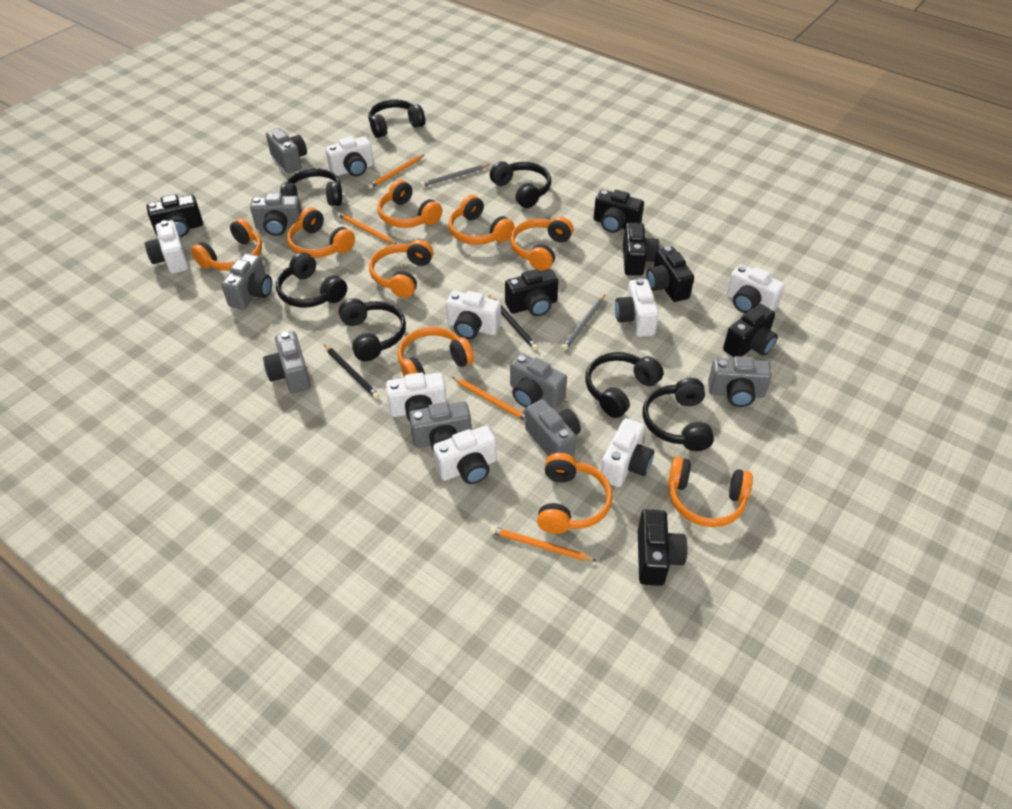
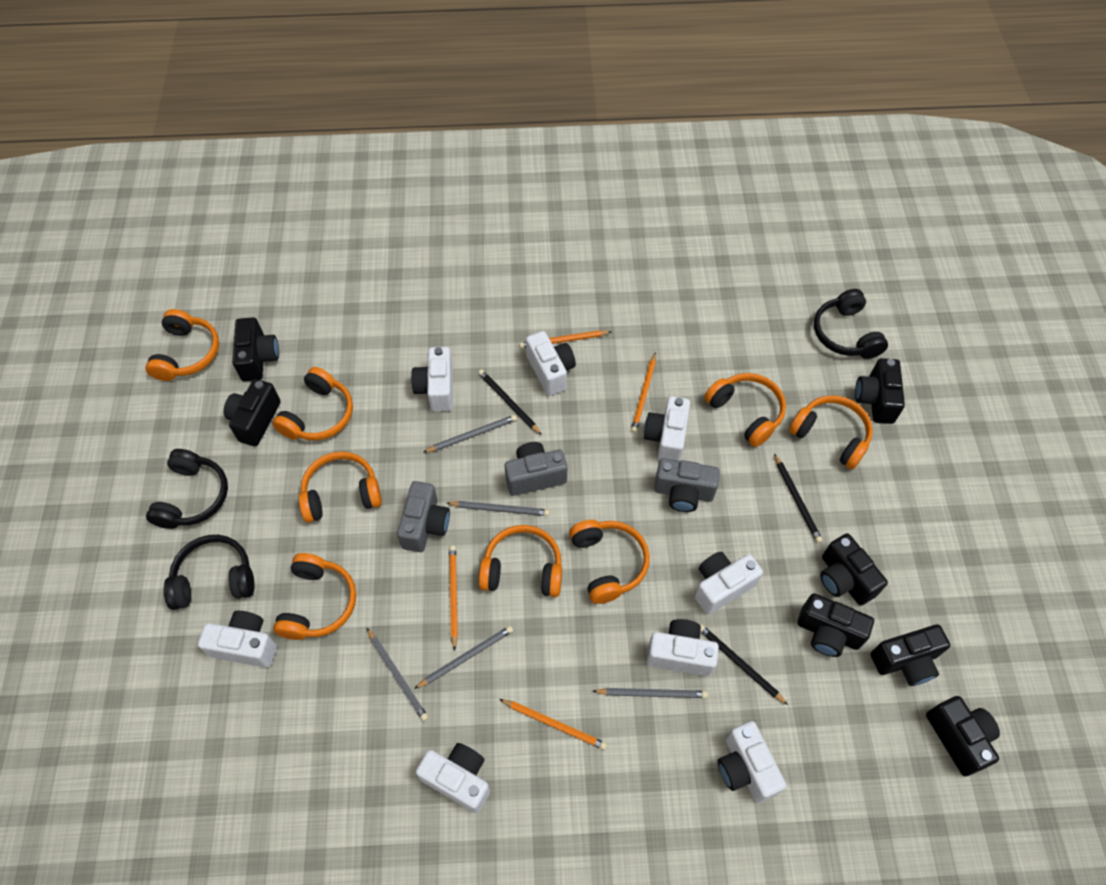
black headphones: 7 -> 3
black pencil: 2 -> 3
grey camera: 8 -> 3
grey pencil: 2 -> 5
orange headphones: 9 -> 8

